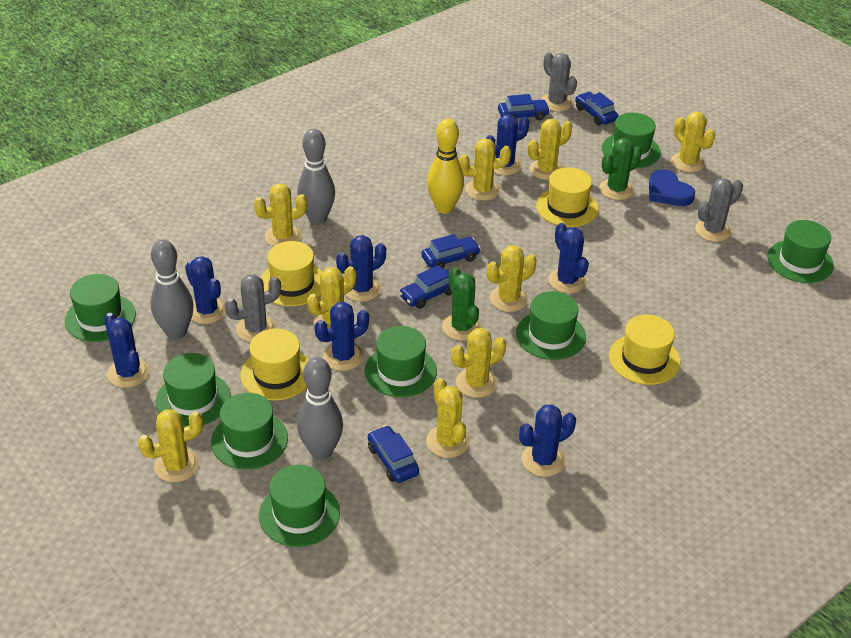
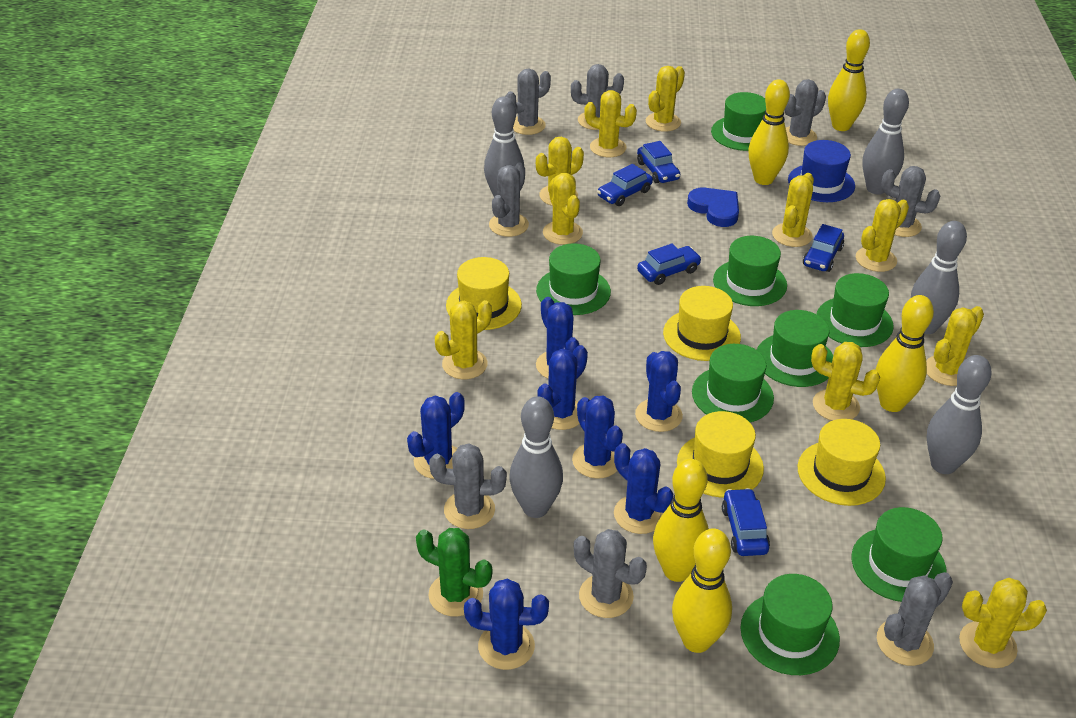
blue hat: 0 -> 1
green cactus: 2 -> 1
grey bowling pin: 3 -> 5
grey cactus: 3 -> 8
yellow bowling pin: 1 -> 5
yellow cactus: 9 -> 10

